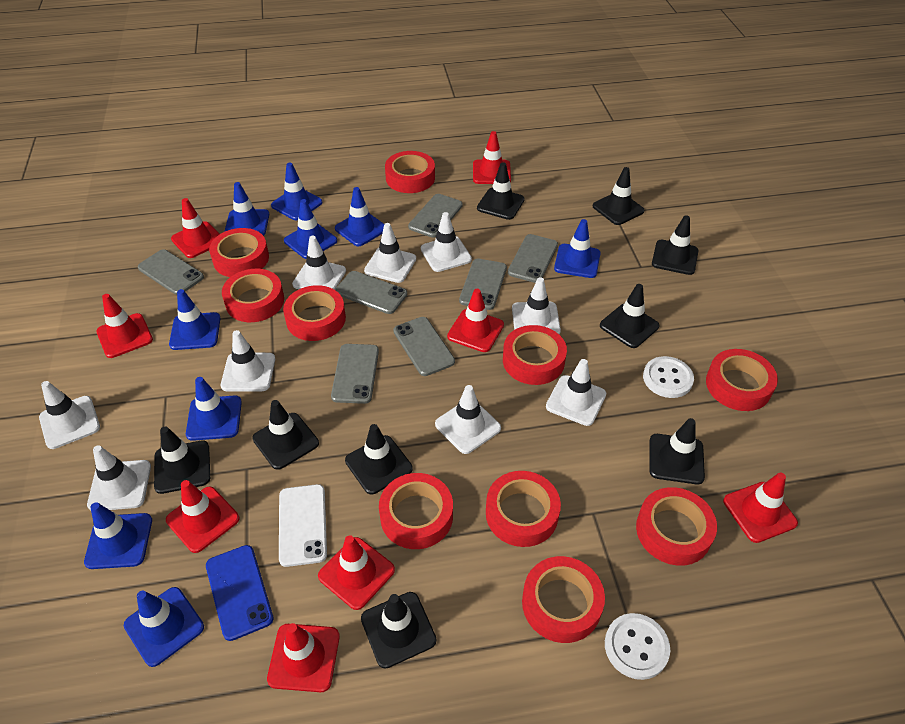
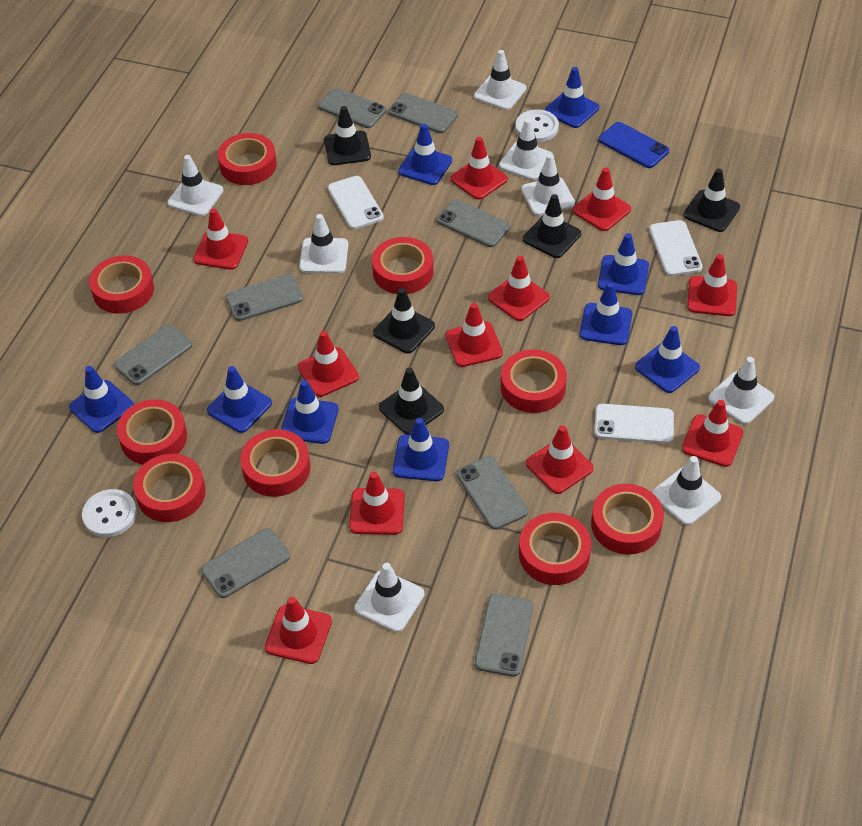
black traffic cone: 9 -> 5
grey phone: 7 -> 8
red tape: 10 -> 9
red traffic cone: 8 -> 11
white phone: 1 -> 3
white traffic cone: 9 -> 8

